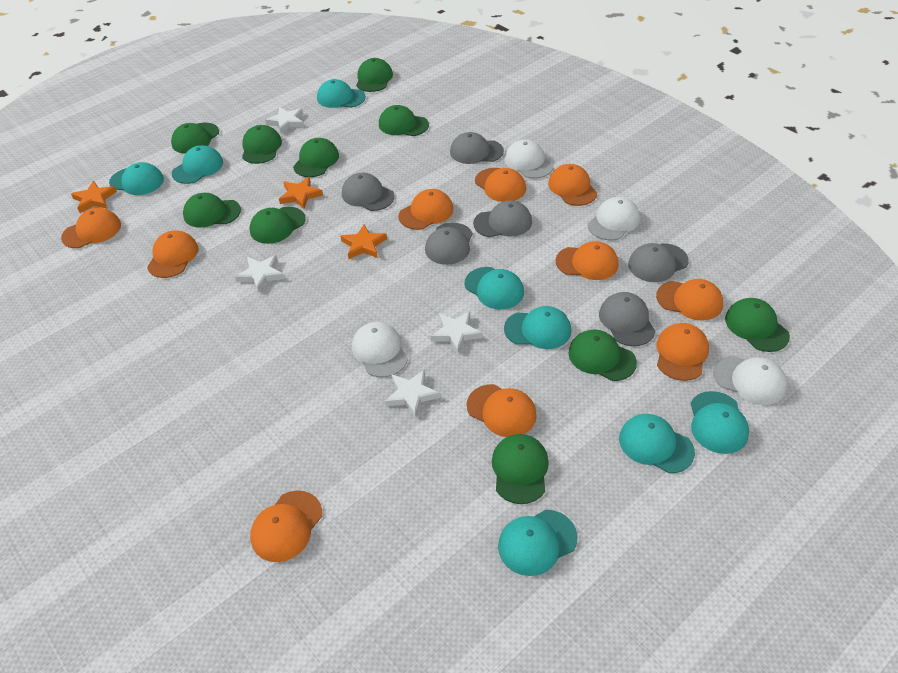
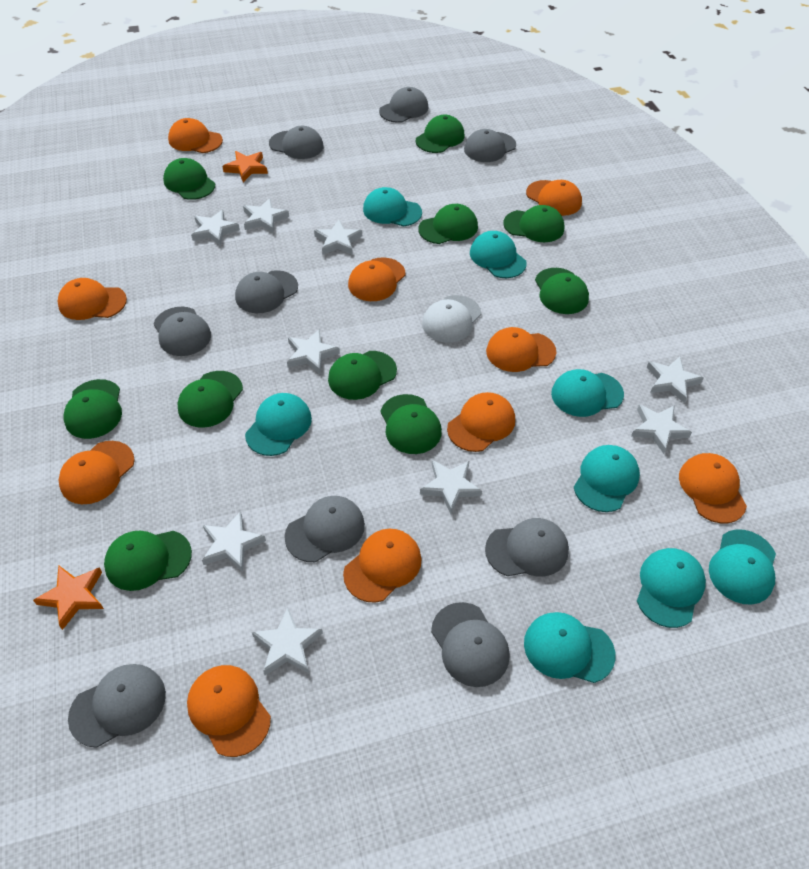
grey cap: 6 -> 9
orange star: 3 -> 2
white cap: 4 -> 1
white star: 4 -> 9

